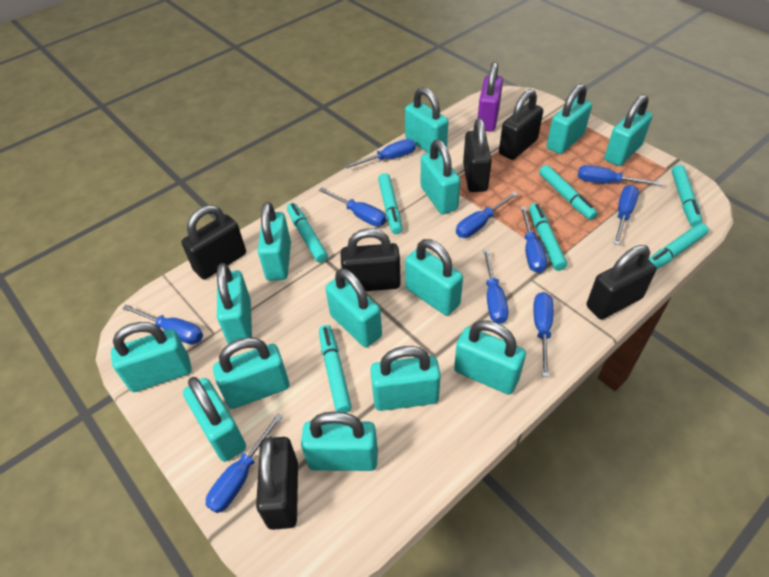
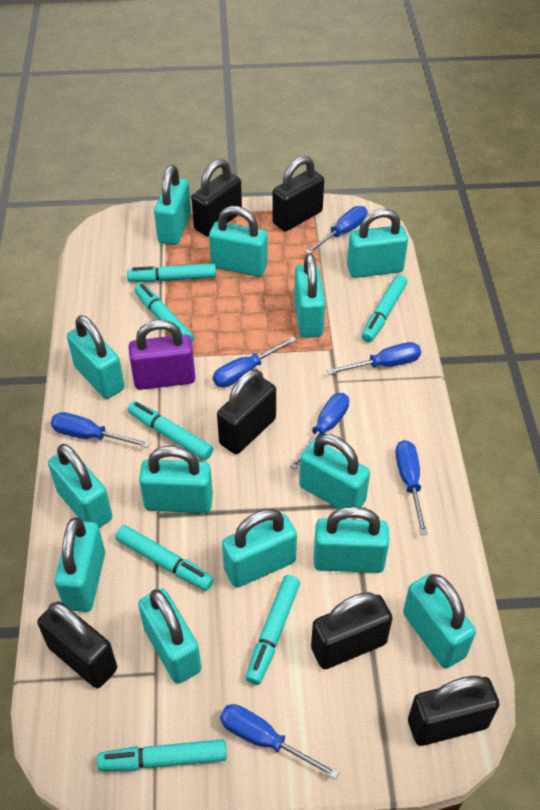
blue screwdriver: 10 -> 7
turquoise padlock: 14 -> 13

